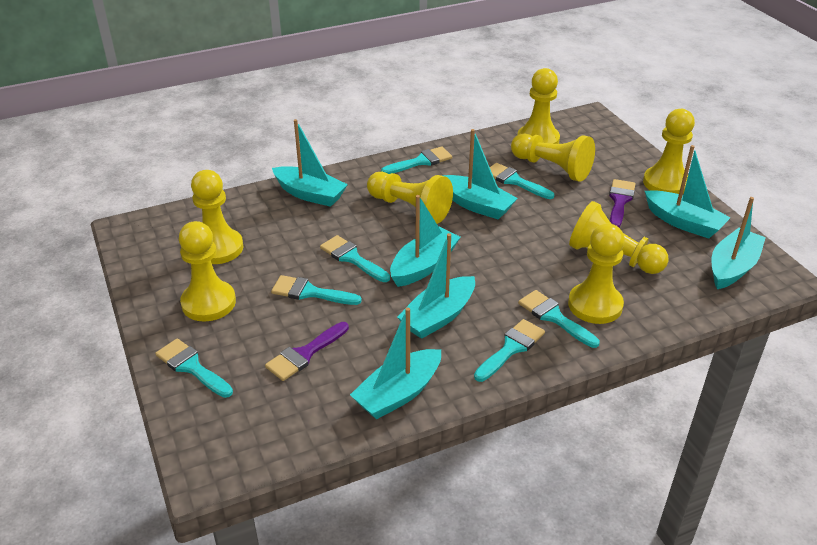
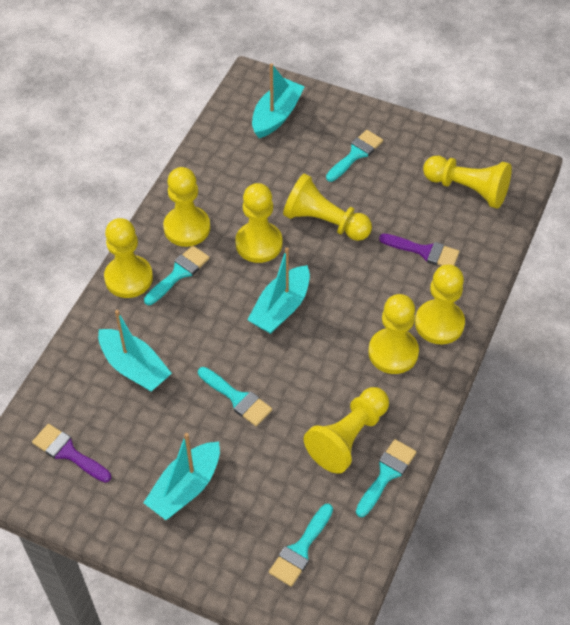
turquoise boat: 7 -> 4
turquoise brush: 7 -> 5

